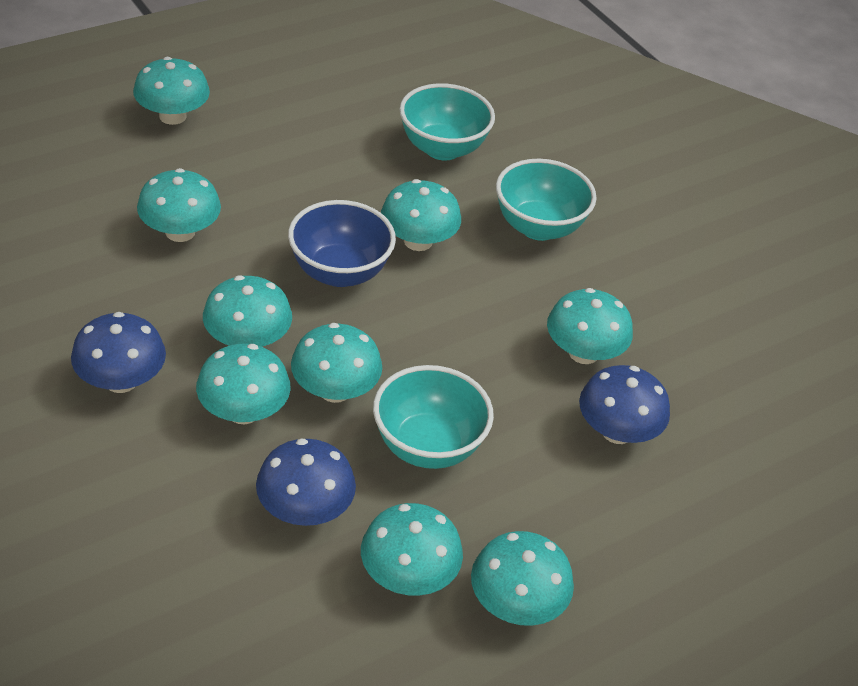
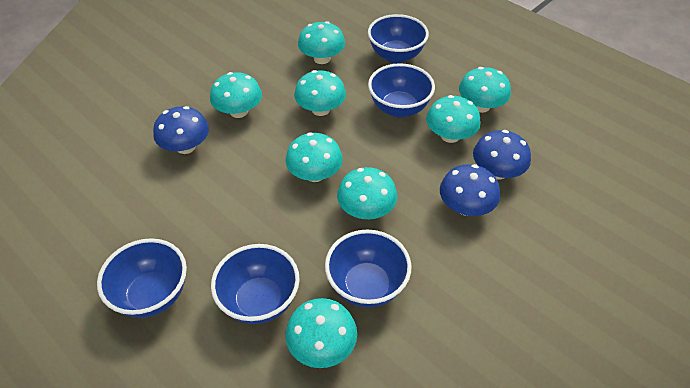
blue bowl: 1 -> 5
turquoise bowl: 3 -> 0
turquoise mushroom: 9 -> 8

